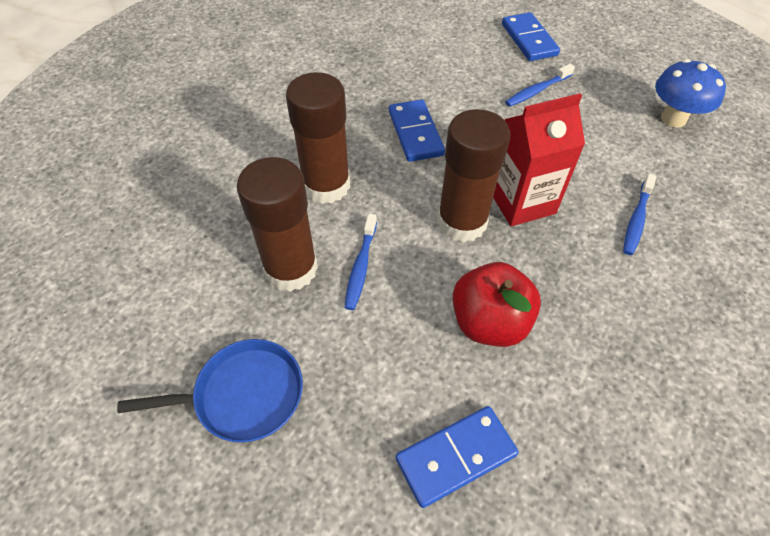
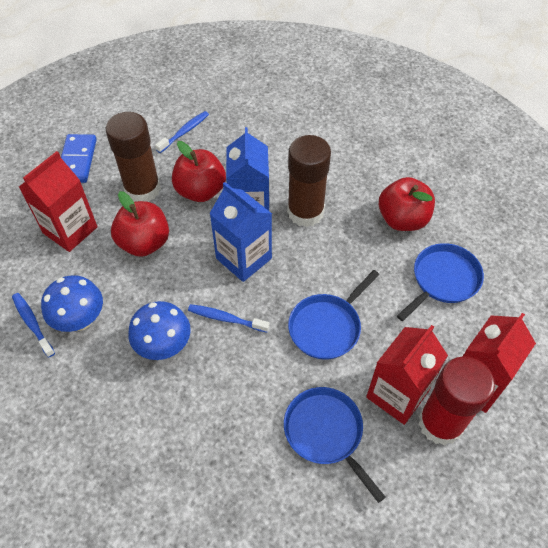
blue carton: 0 -> 2
blue domino: 3 -> 1
blue mushroom: 1 -> 2
blue pan: 1 -> 3
brown glue stick: 3 -> 2
red apple: 1 -> 3
red carton: 1 -> 3
red glue stick: 0 -> 1

